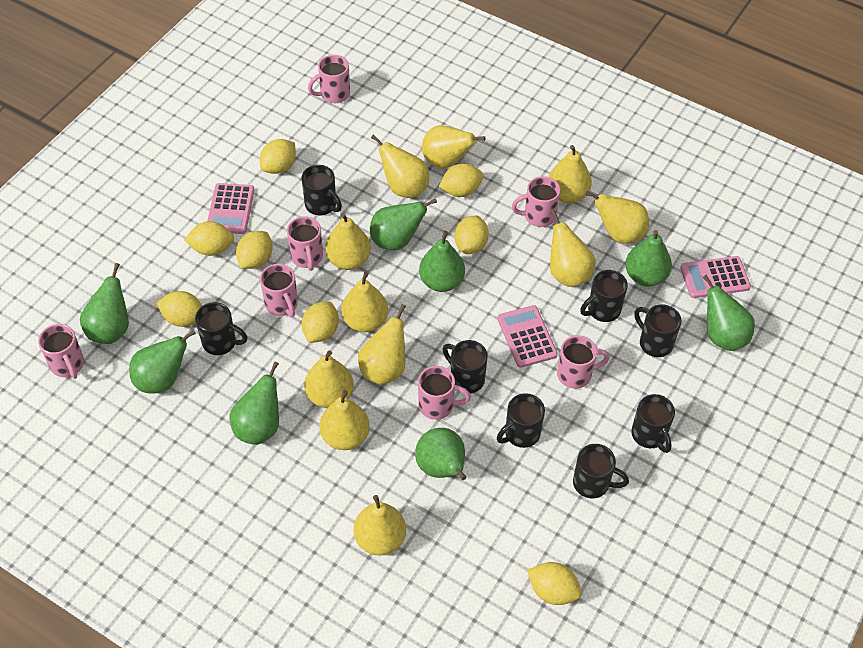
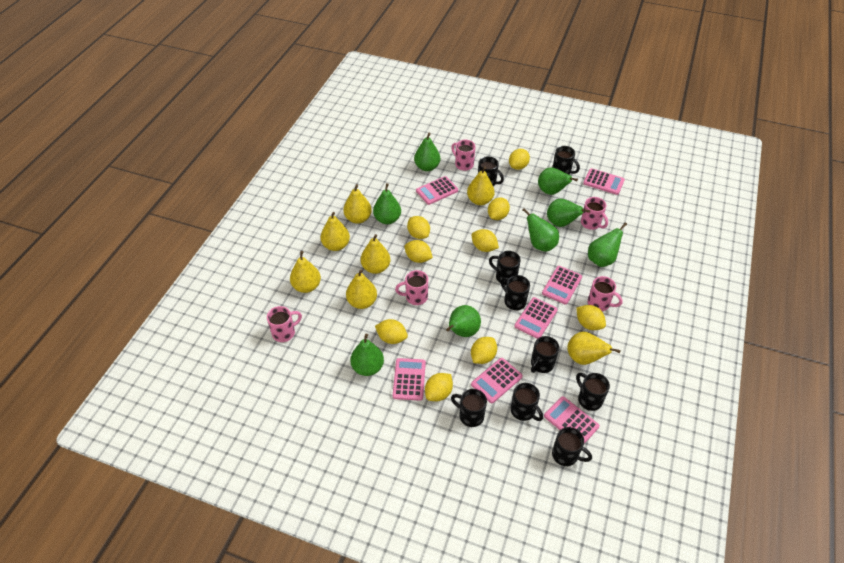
black mug: 8 -> 9
pink calculator: 3 -> 7
pink mug: 7 -> 5
yellow lemon: 8 -> 9
yellow pear: 11 -> 7

